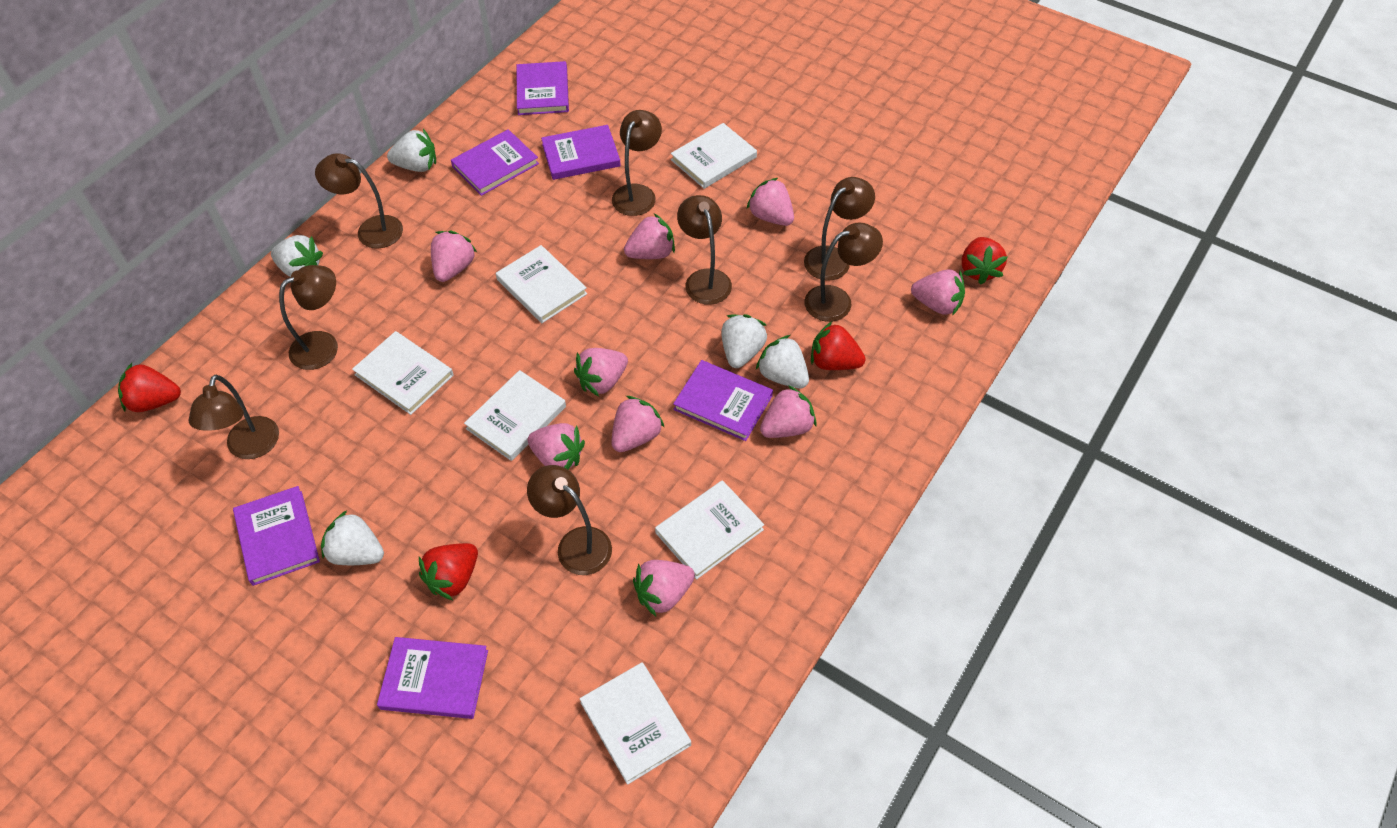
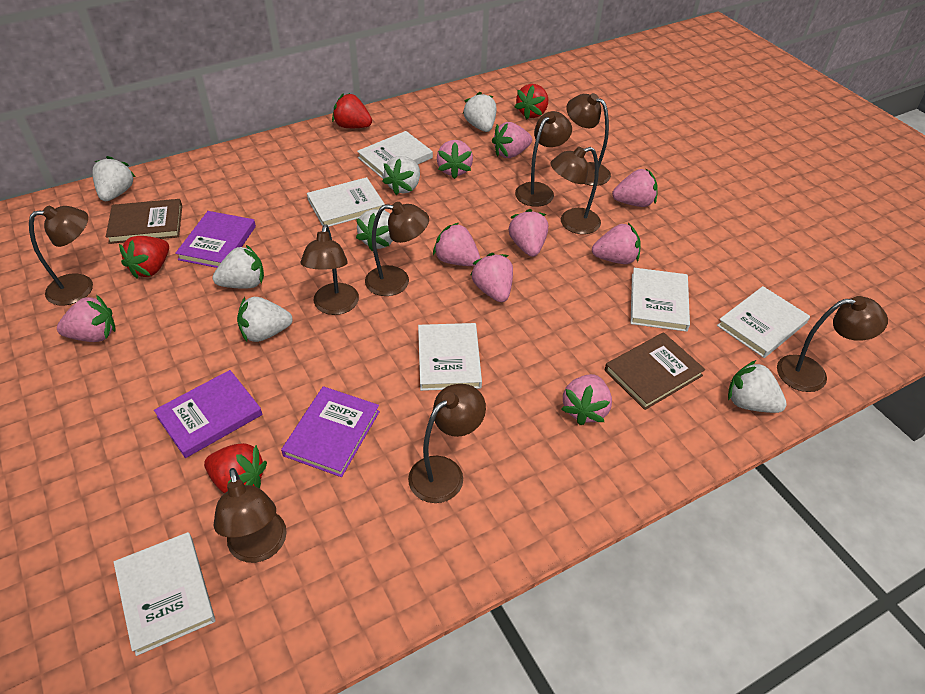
brown book: 0 -> 2
brown lamp: 8 -> 9
purple book: 6 -> 3
white strawberry: 5 -> 7

